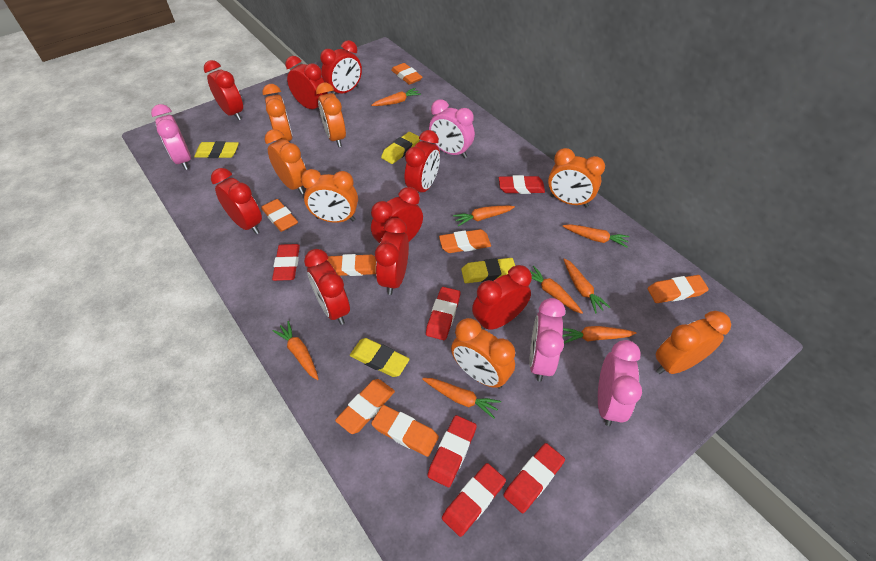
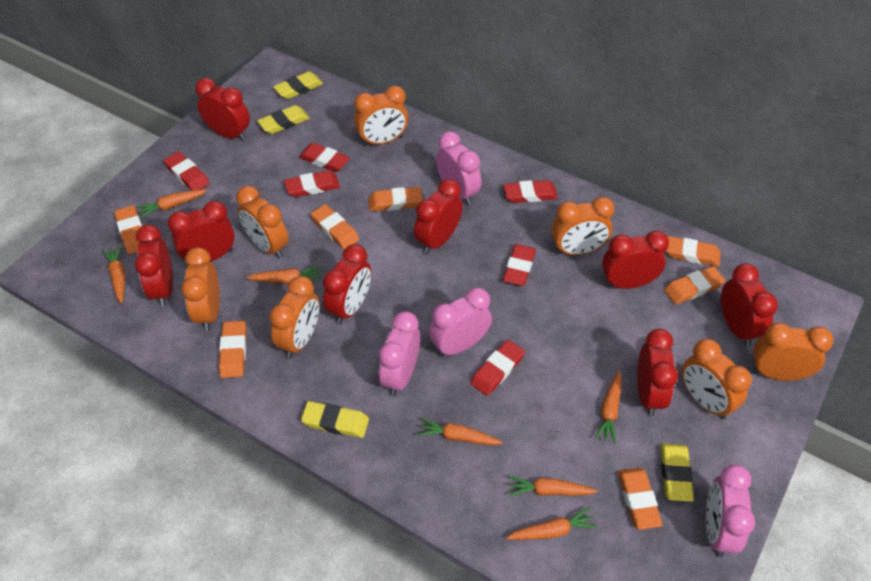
orange carrot: 8 -> 7
red clock: 9 -> 8

